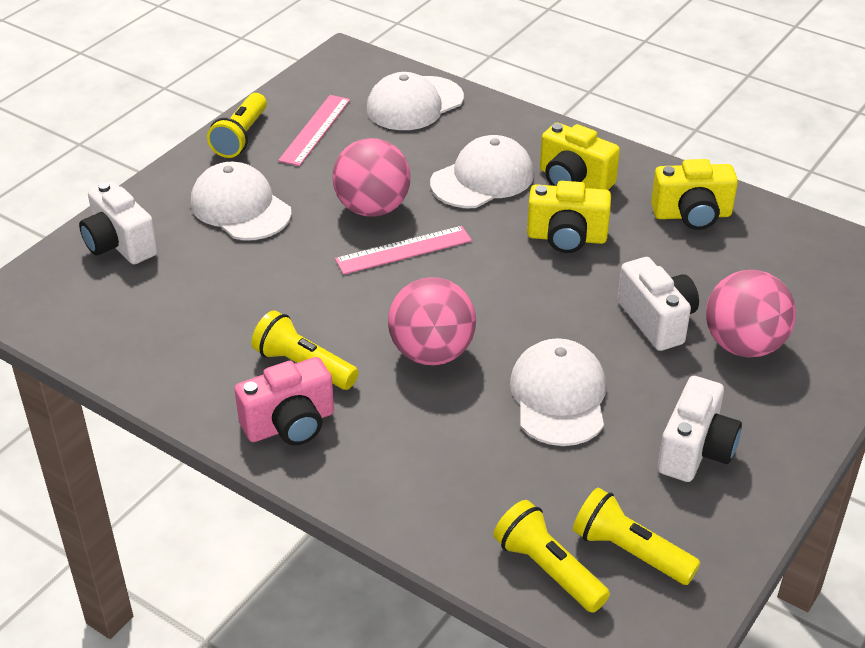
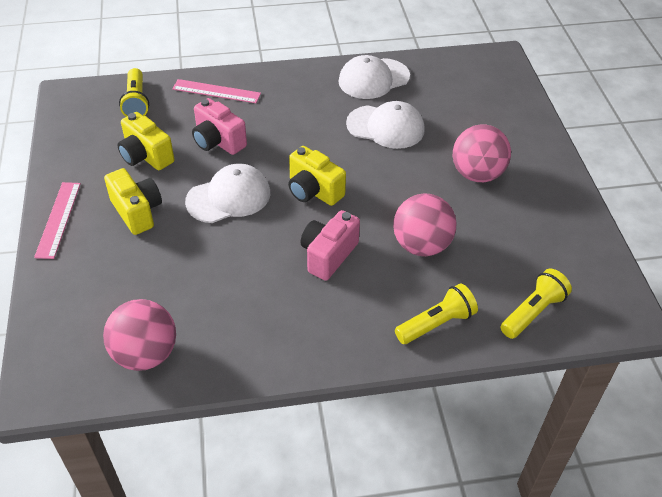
pink camera: 1 -> 2
white camera: 3 -> 0
white cap: 4 -> 3
yellow flashlight: 4 -> 3

